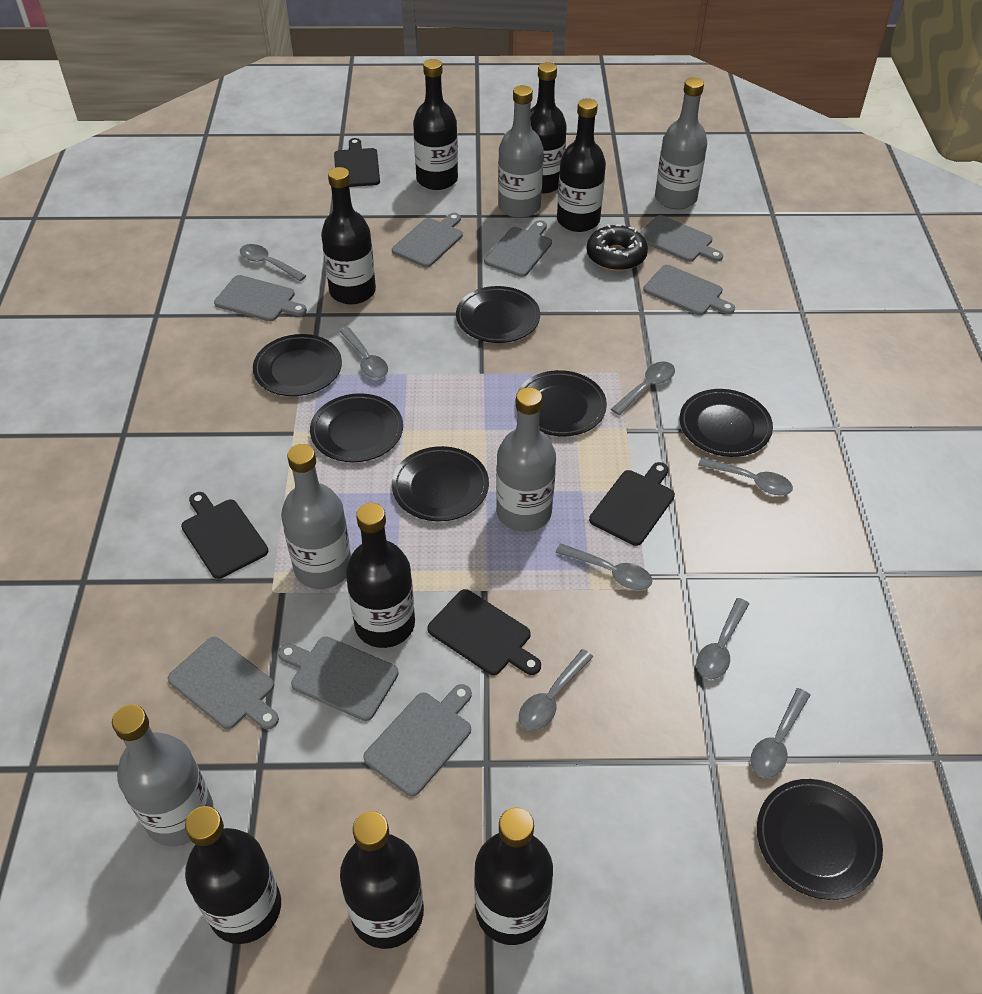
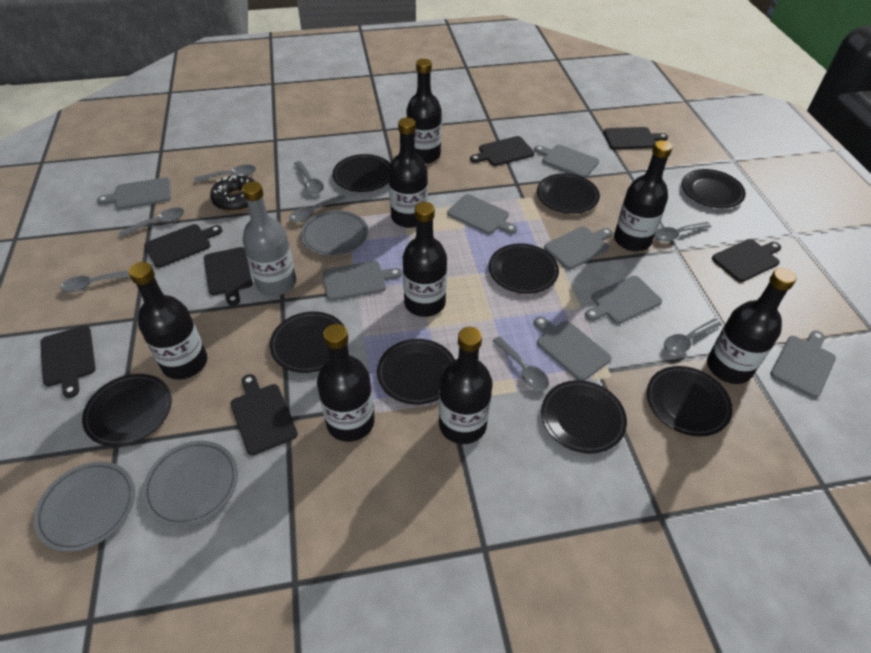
black cutting board: 4 -> 7
black plate: 7 -> 9
grey bottle: 5 -> 1
grey plate: 0 -> 3

